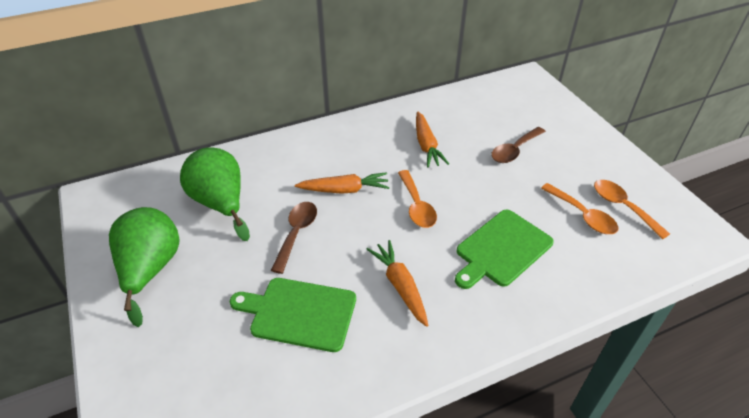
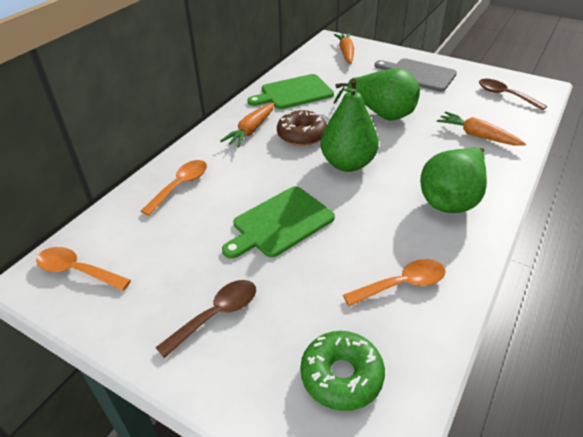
brown donut: 0 -> 1
green donut: 0 -> 1
green pear: 2 -> 3
grey cutting board: 0 -> 1

